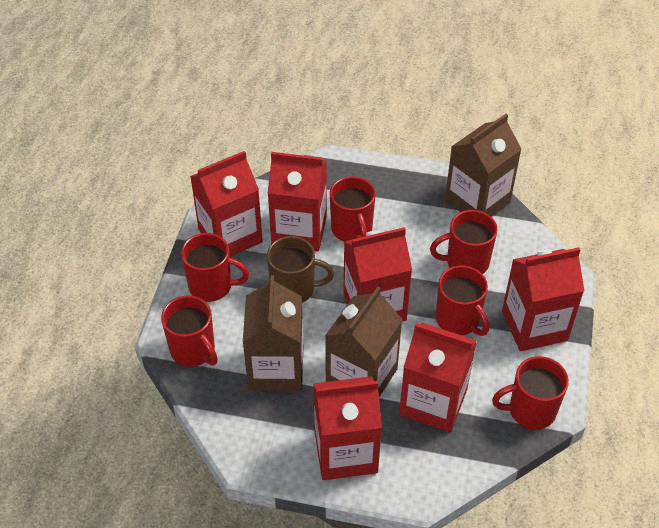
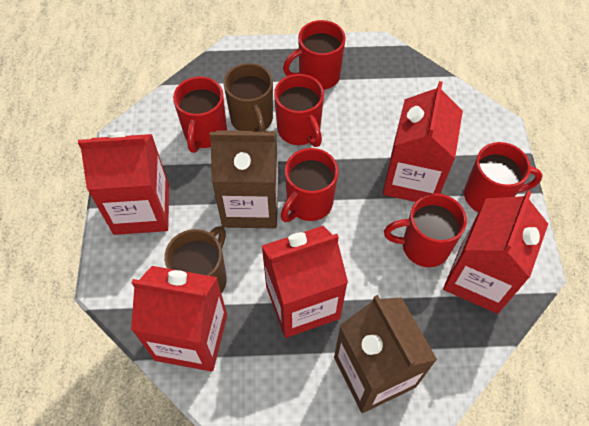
brown carton: 3 -> 2
brown mug: 1 -> 2
red carton: 6 -> 5

